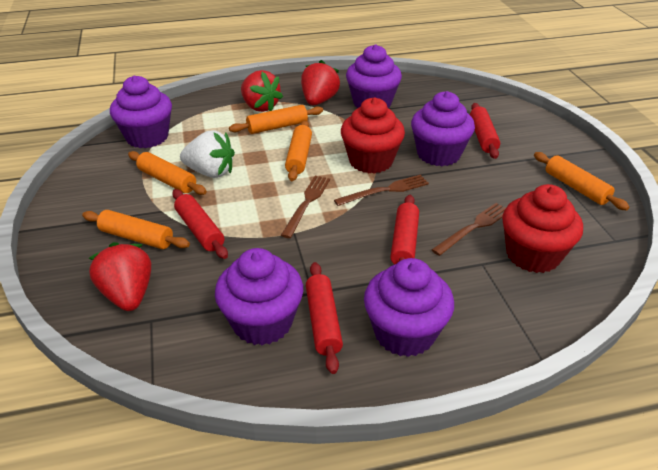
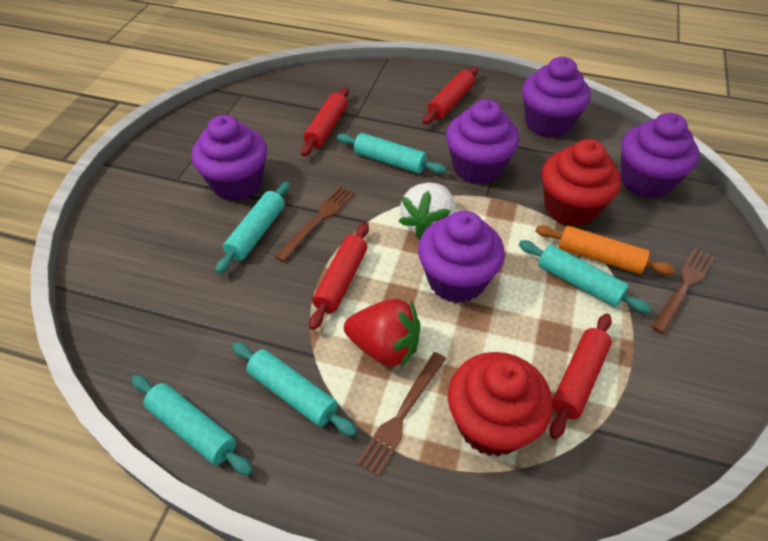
orange rolling pin: 5 -> 1
red strawberry: 3 -> 1
turquoise rolling pin: 0 -> 5

